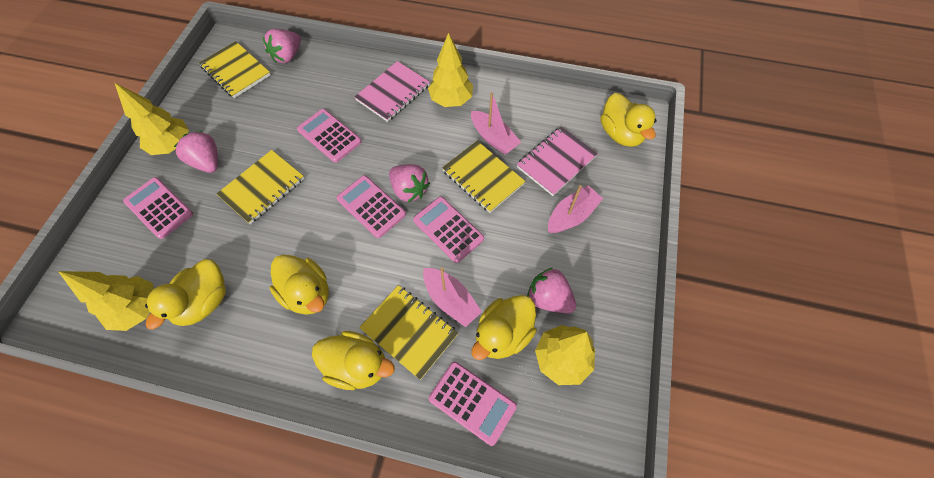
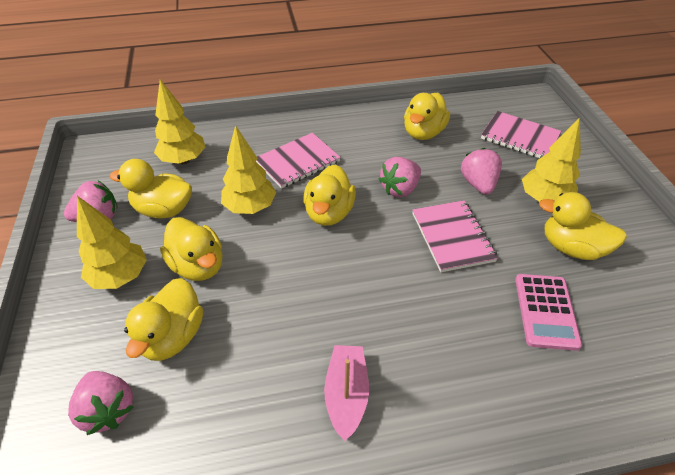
pink boat: 3 -> 1
pink calculator: 5 -> 1
pink notebook: 2 -> 3
yellow duck: 5 -> 6
yellow notebook: 4 -> 0

